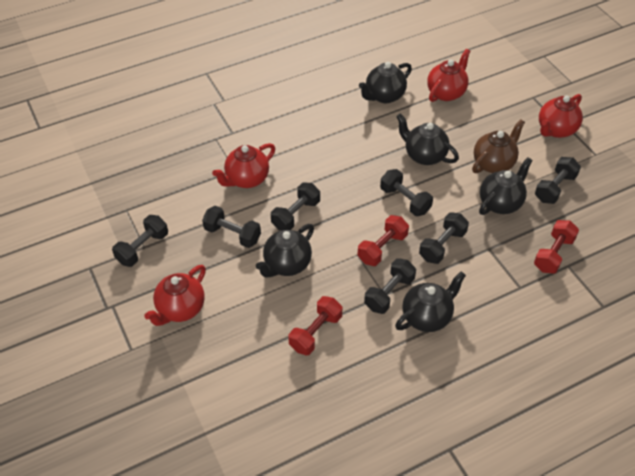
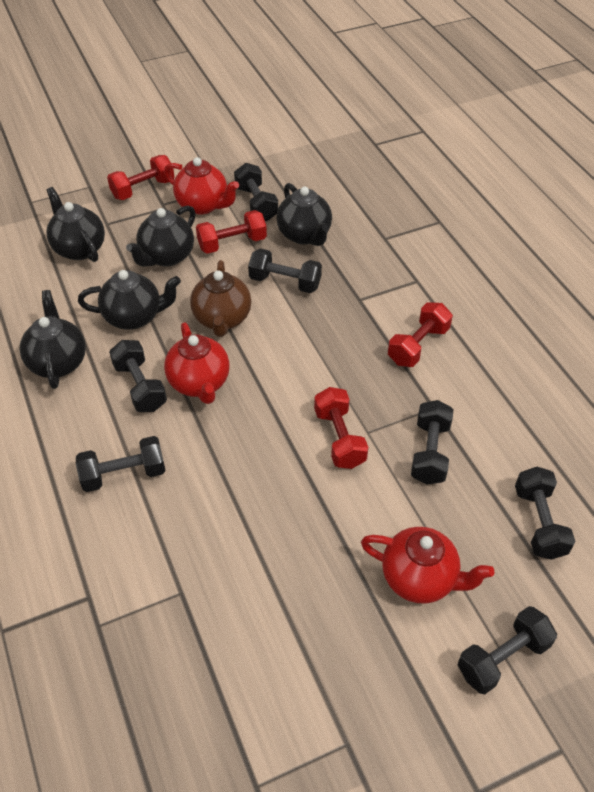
red dumbbell: 3 -> 4
red teapot: 4 -> 3

